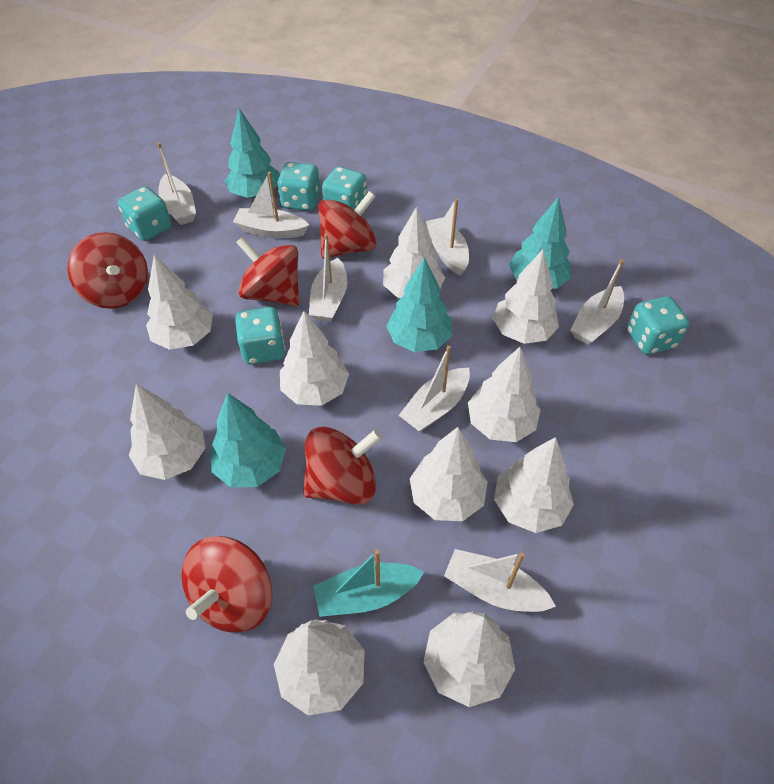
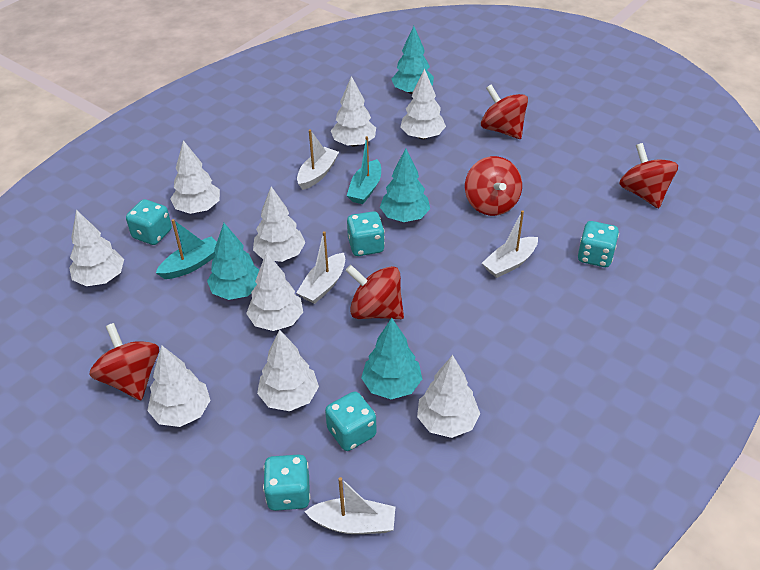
turquoise boat: 1 -> 2
white boat: 7 -> 4
white tree: 10 -> 9

